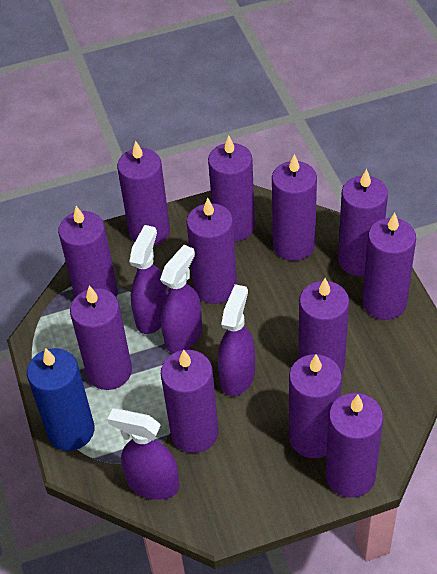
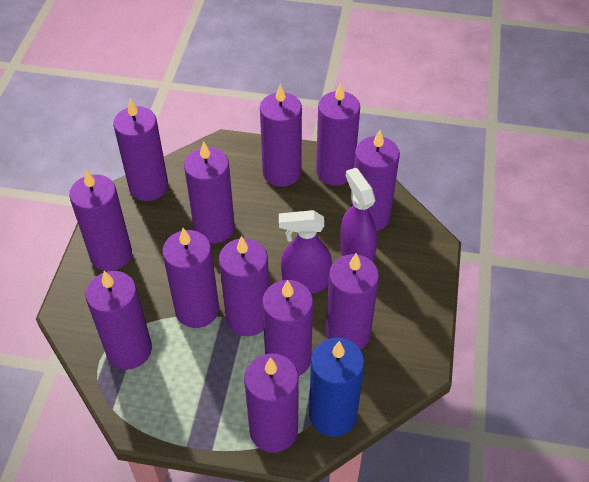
purple spray bottle: 4 -> 2

